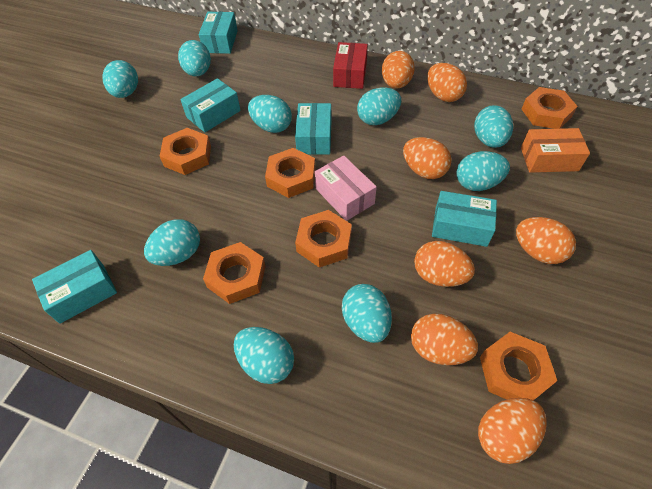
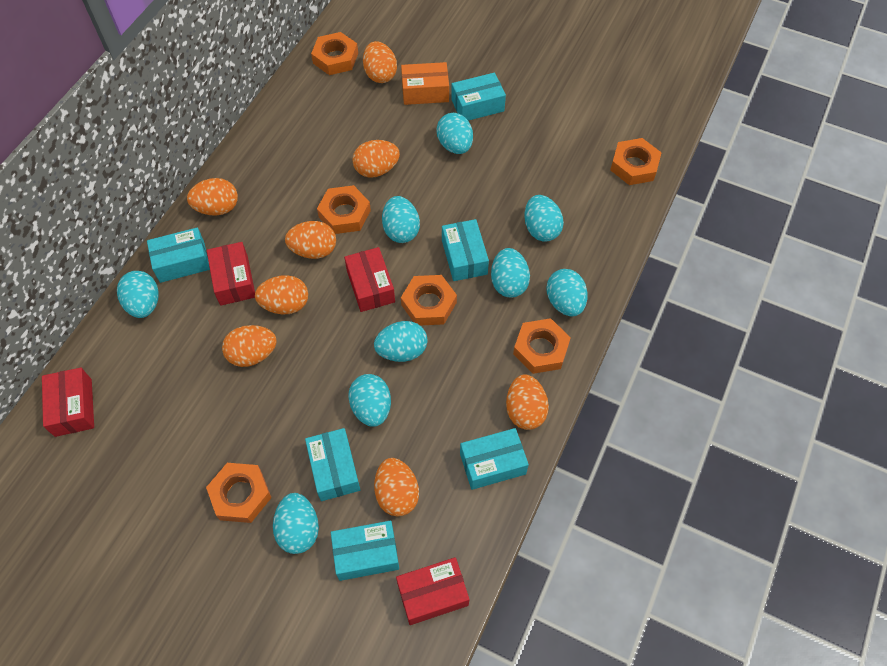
orange egg: 7 -> 8
pink box: 1 -> 0
red box: 1 -> 4
turquoise box: 5 -> 6

